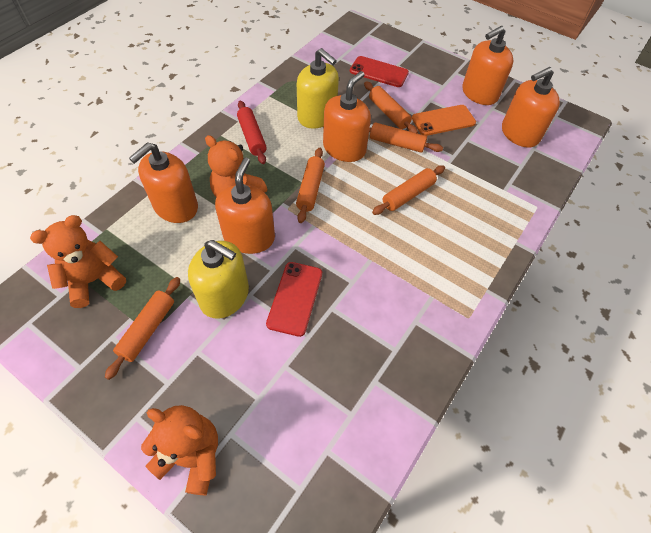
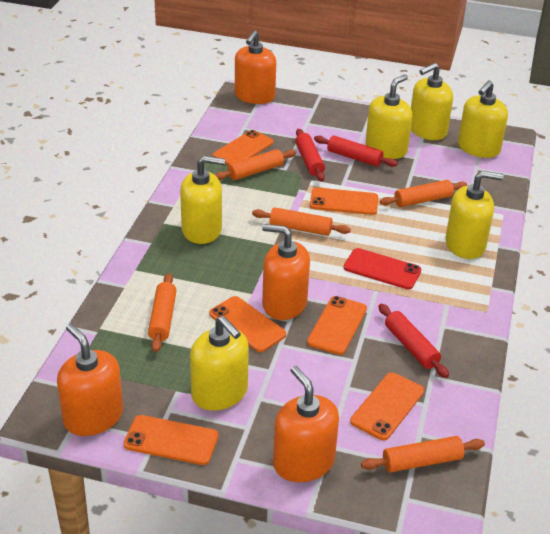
orange phone: 1 -> 6
orange soap dispenser: 5 -> 4
orange teddy bear: 3 -> 0
red phone: 2 -> 1
red rolling pin: 1 -> 3
yellow soap dispenser: 2 -> 6

